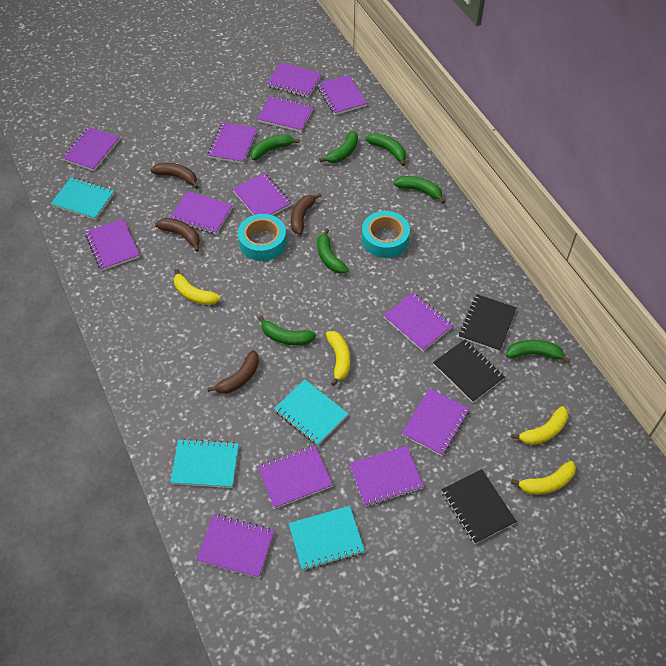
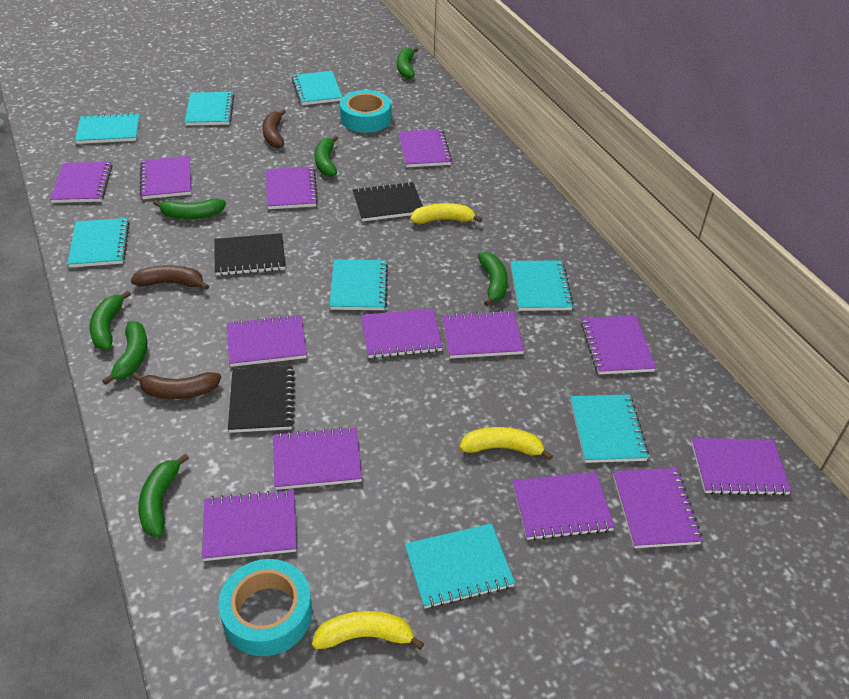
brown banana: 4 -> 3
turquoise notebook: 4 -> 8
yellow banana: 4 -> 3

